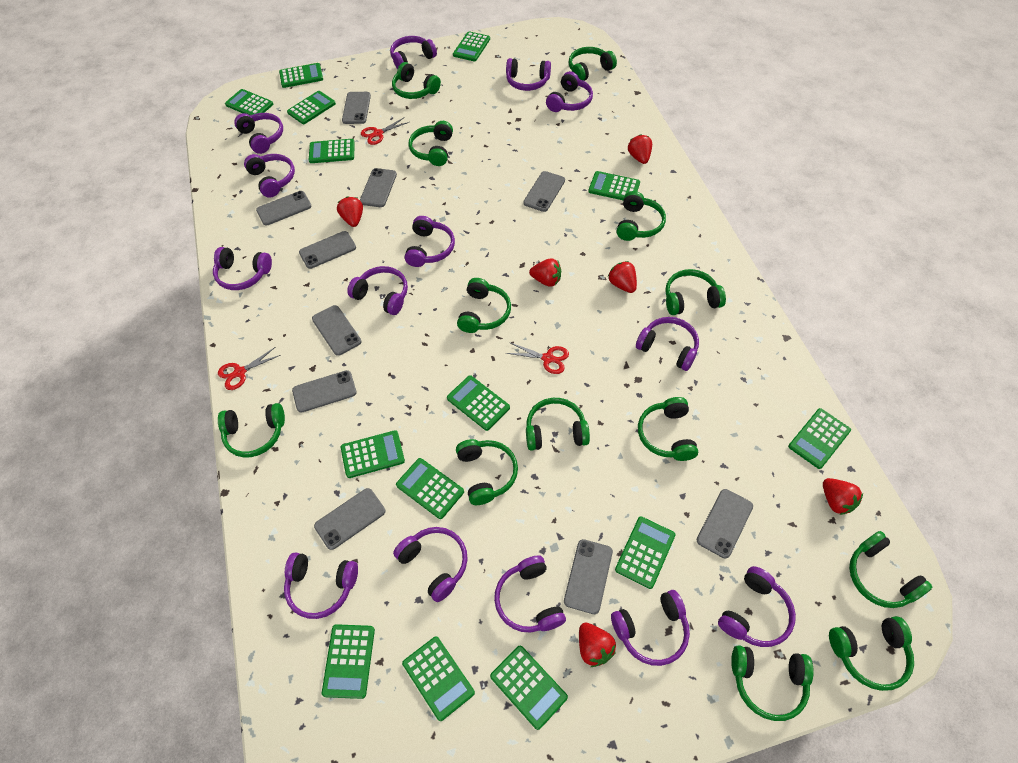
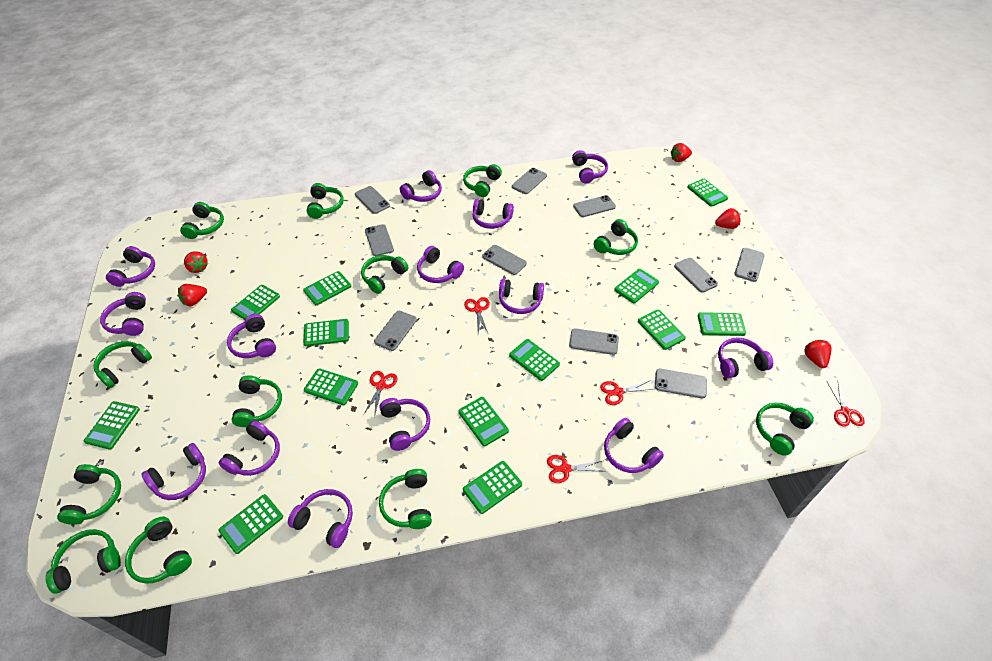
green calculator: 14 -> 13
green headphones: 13 -> 12
red scissors: 3 -> 5
red strawberry: 6 -> 5

